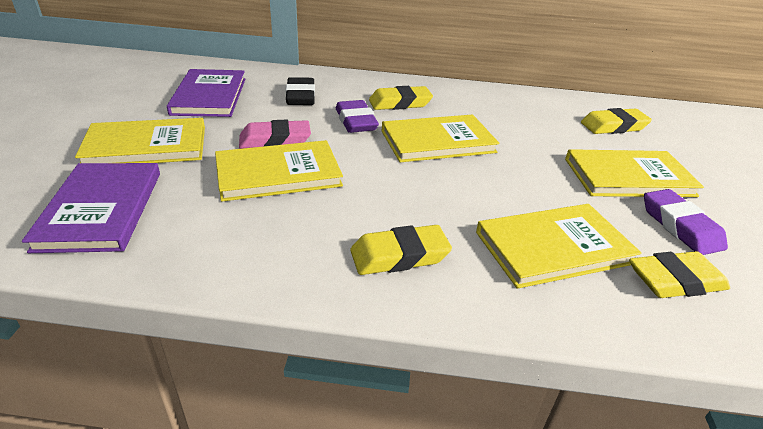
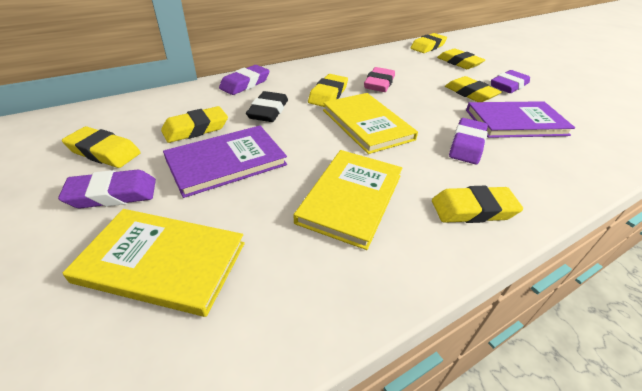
purple eraser: 2 -> 4
yellow book: 5 -> 3
yellow eraser: 4 -> 7

